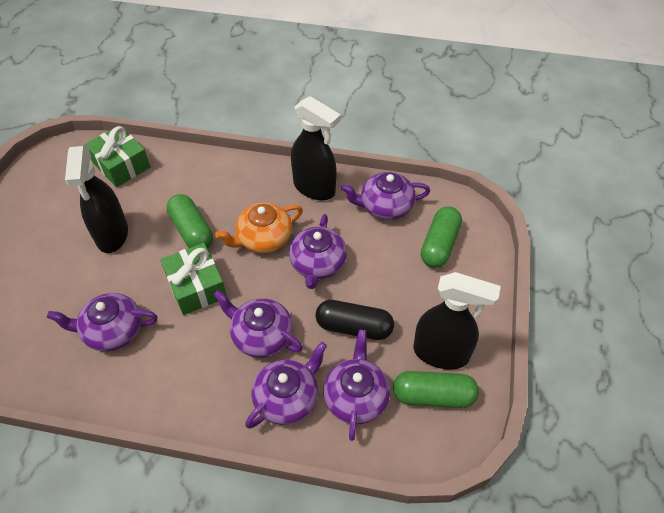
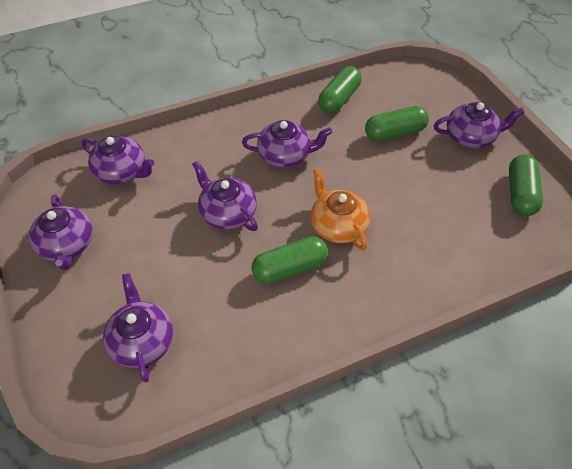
black capsule: 1 -> 0
black spray bottle: 3 -> 0
green capsule: 3 -> 4
green gift: 2 -> 0

